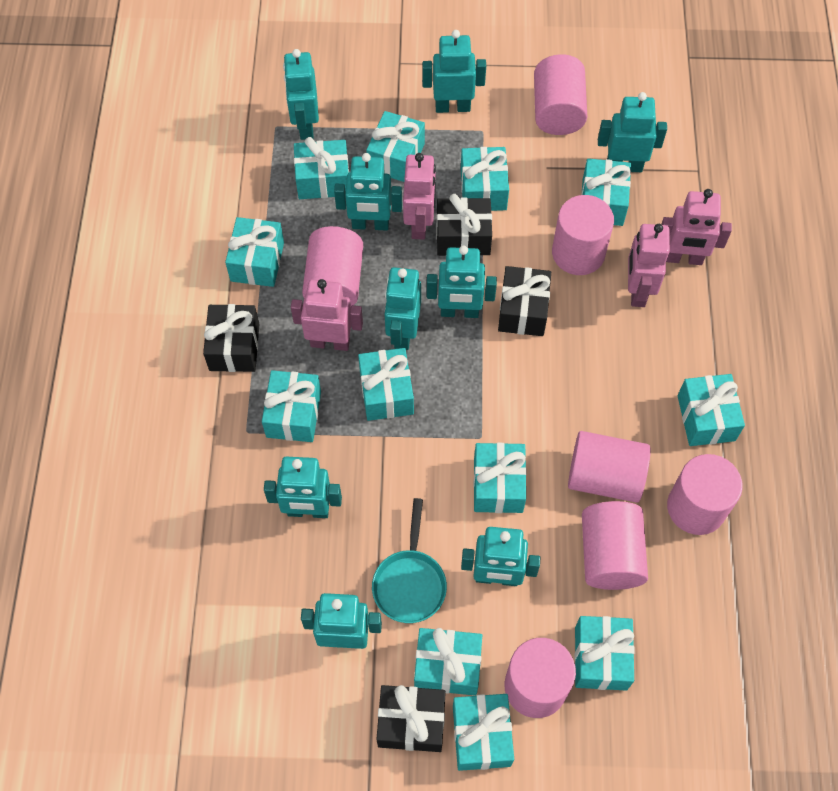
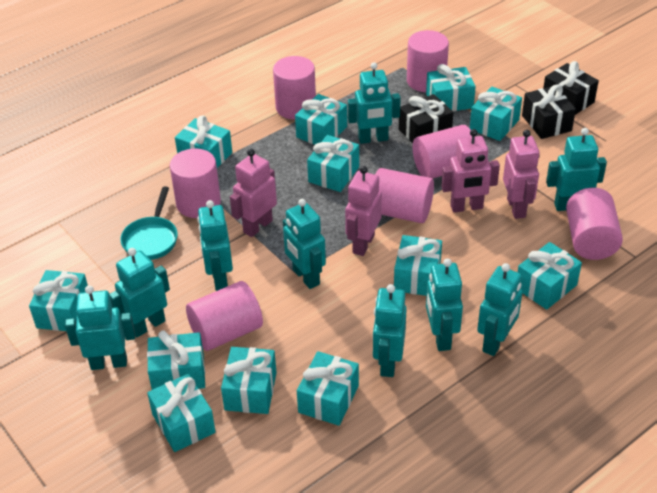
black gift: 4 -> 3

